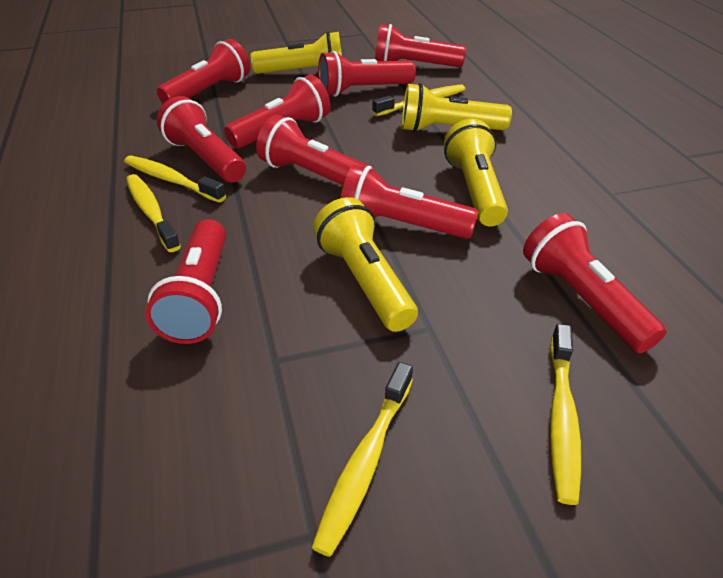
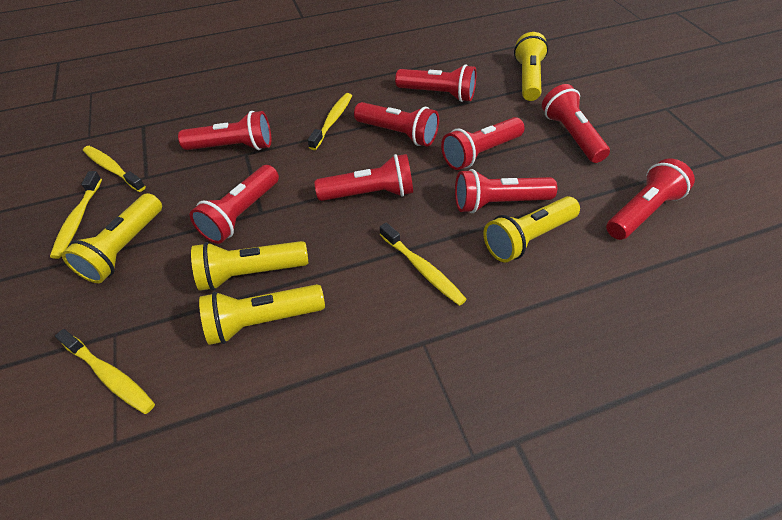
yellow flashlight: 4 -> 5

